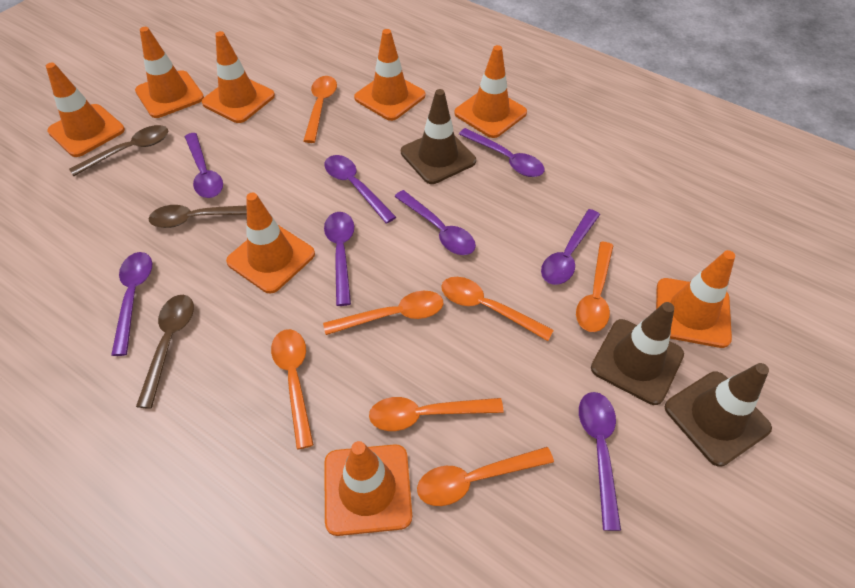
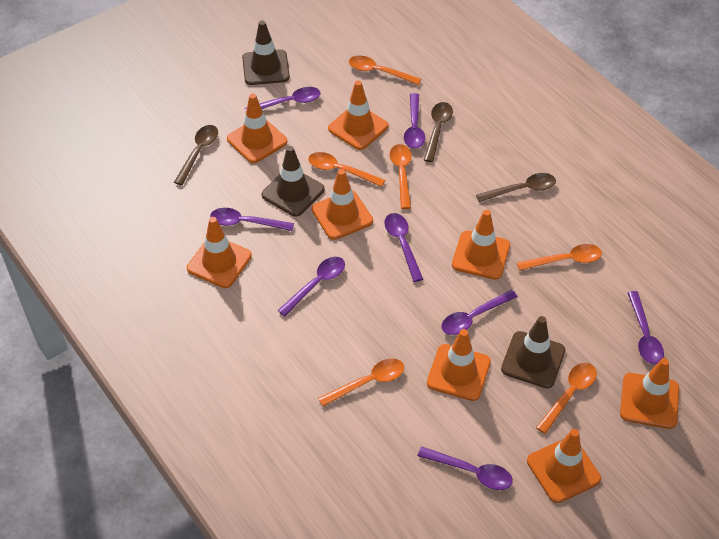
orange spoon: 7 -> 6

